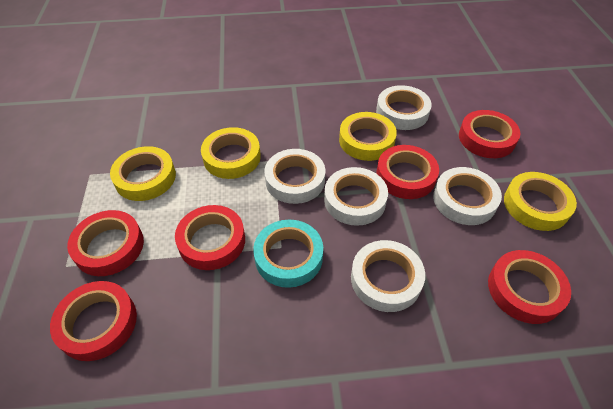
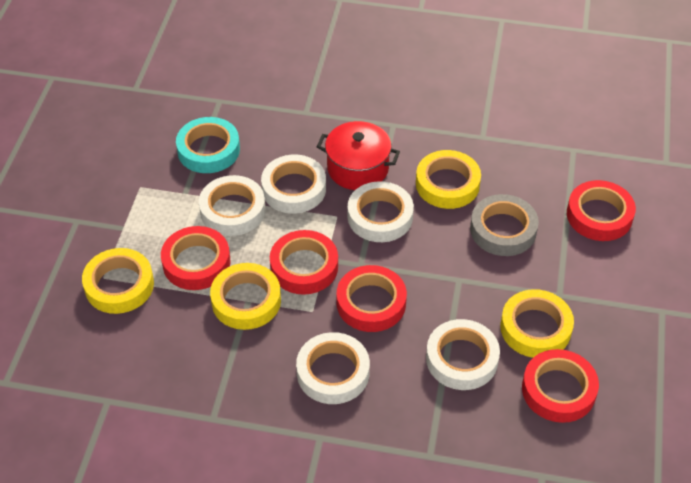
grey tape: 0 -> 1
red pot: 0 -> 1
red tape: 6 -> 5

